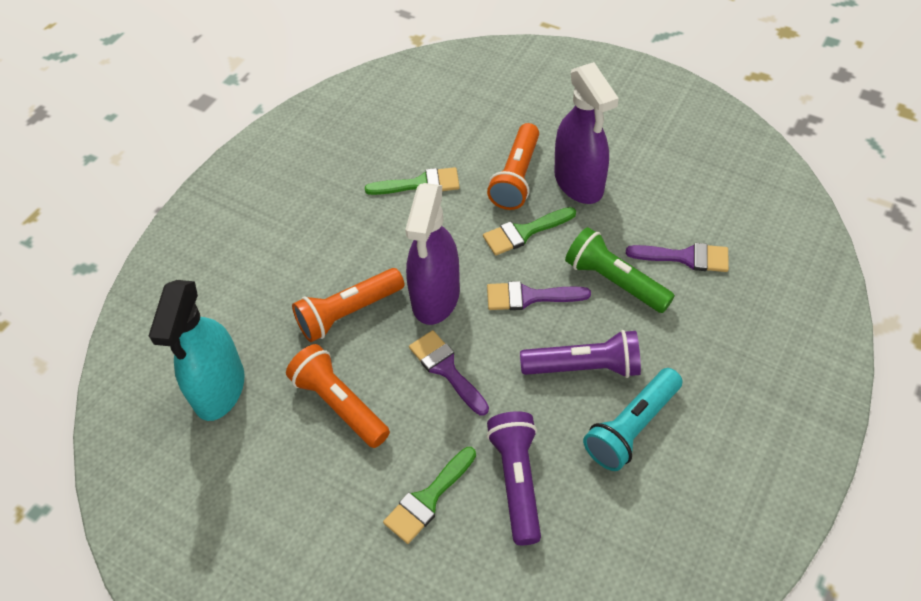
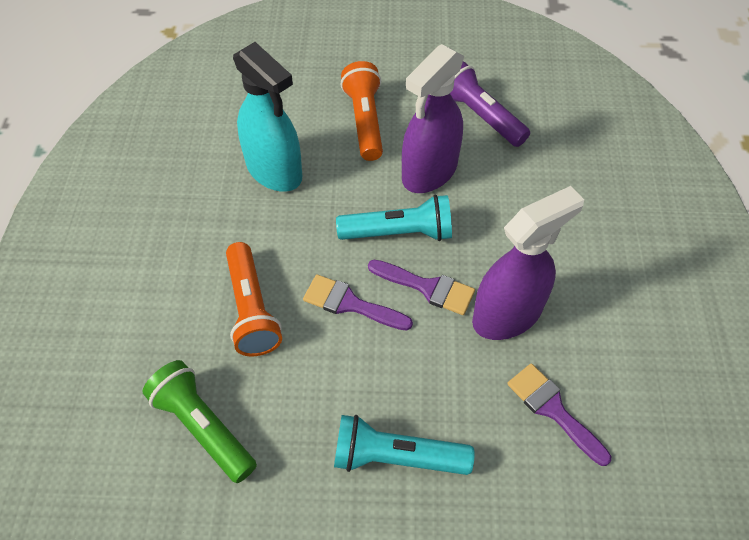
green brush: 3 -> 0
orange flashlight: 3 -> 2
purple flashlight: 2 -> 1
turquoise flashlight: 1 -> 2

